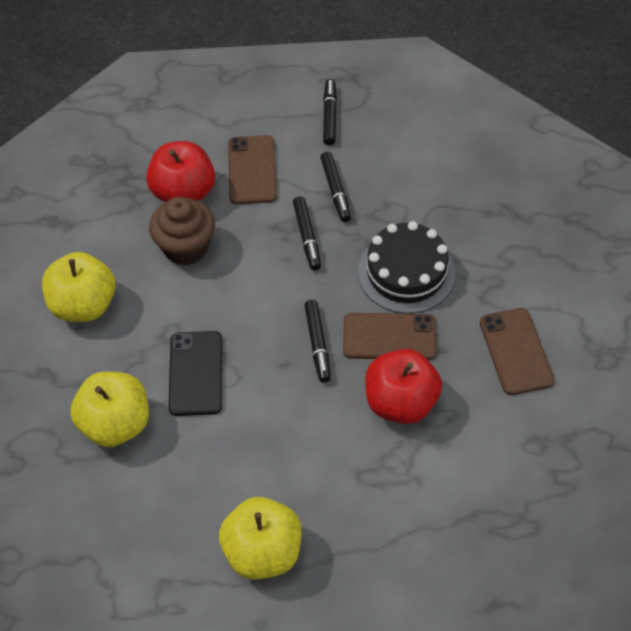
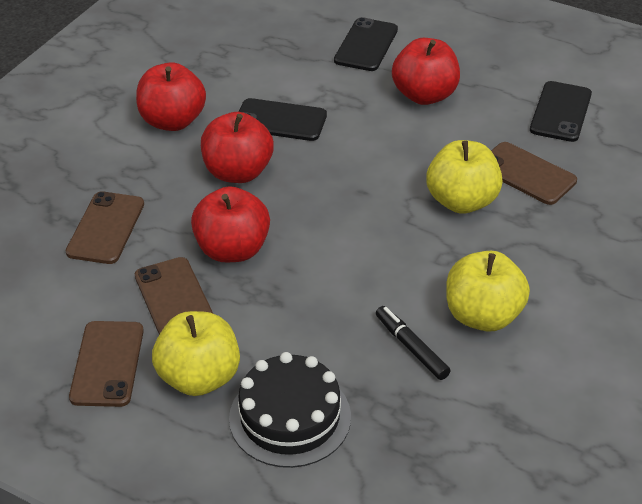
black marker: 4 -> 1
black phone: 1 -> 3
brown cupcake: 1 -> 0
brown phone: 3 -> 4
red apple: 2 -> 4

